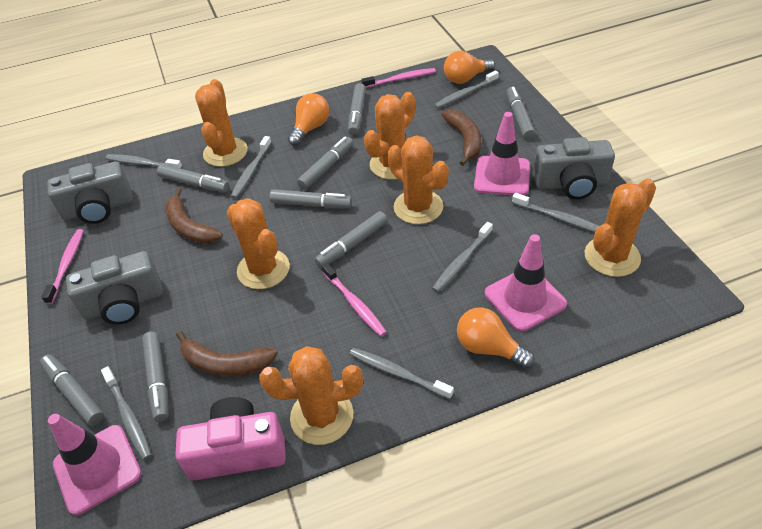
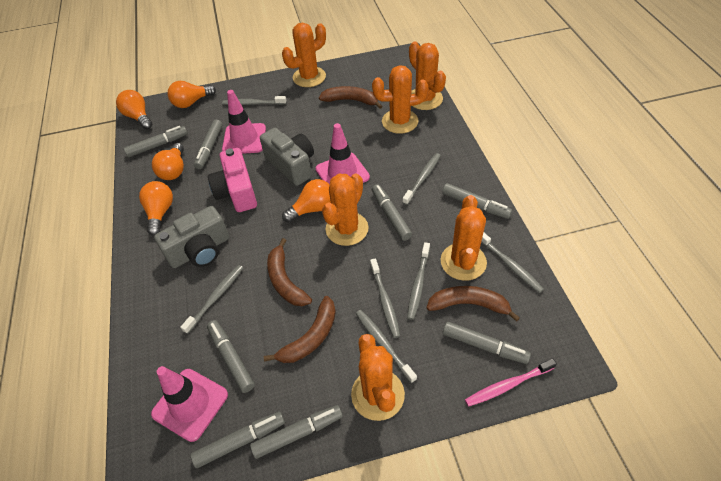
brown banana: 3 -> 4
grey camera: 3 -> 2
orange light bulb: 3 -> 5
pink toothbrush: 3 -> 1

